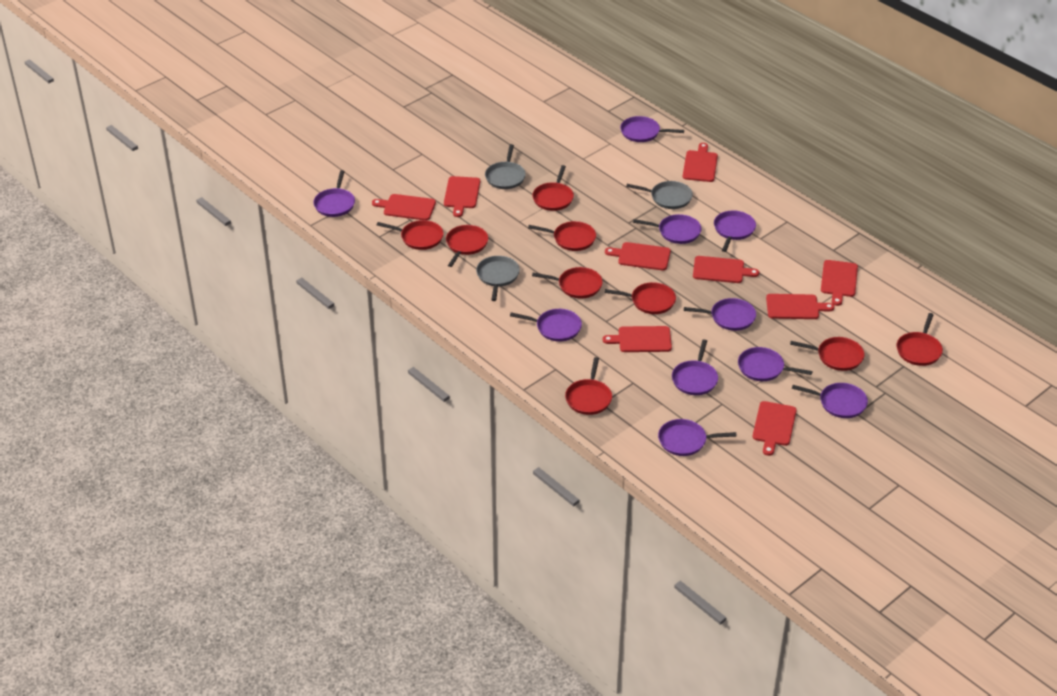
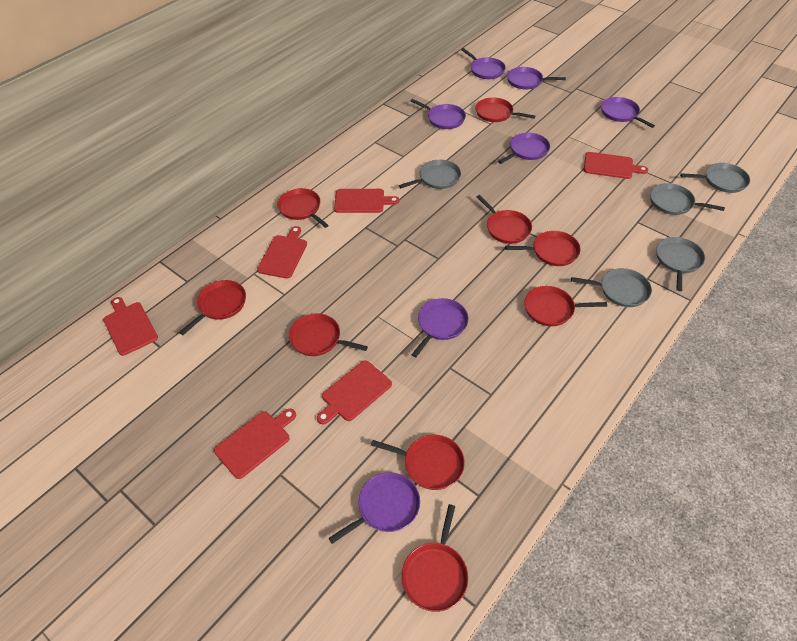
grey pan: 3 -> 5
purple pan: 10 -> 7
red cutting board: 9 -> 6

